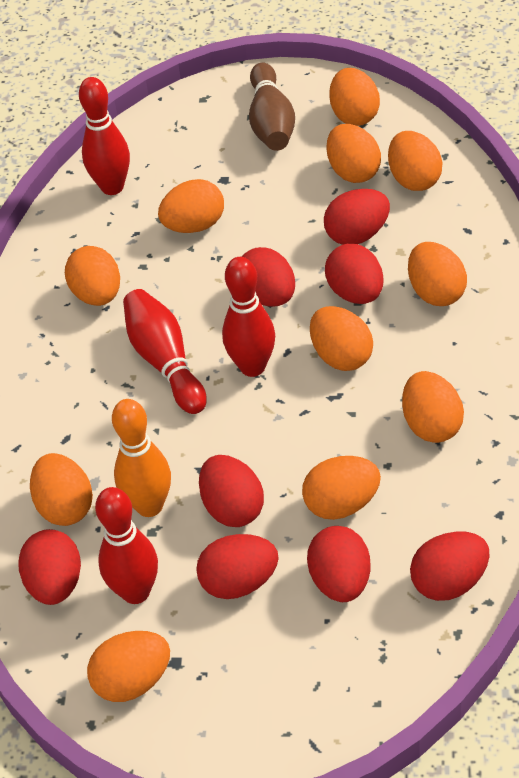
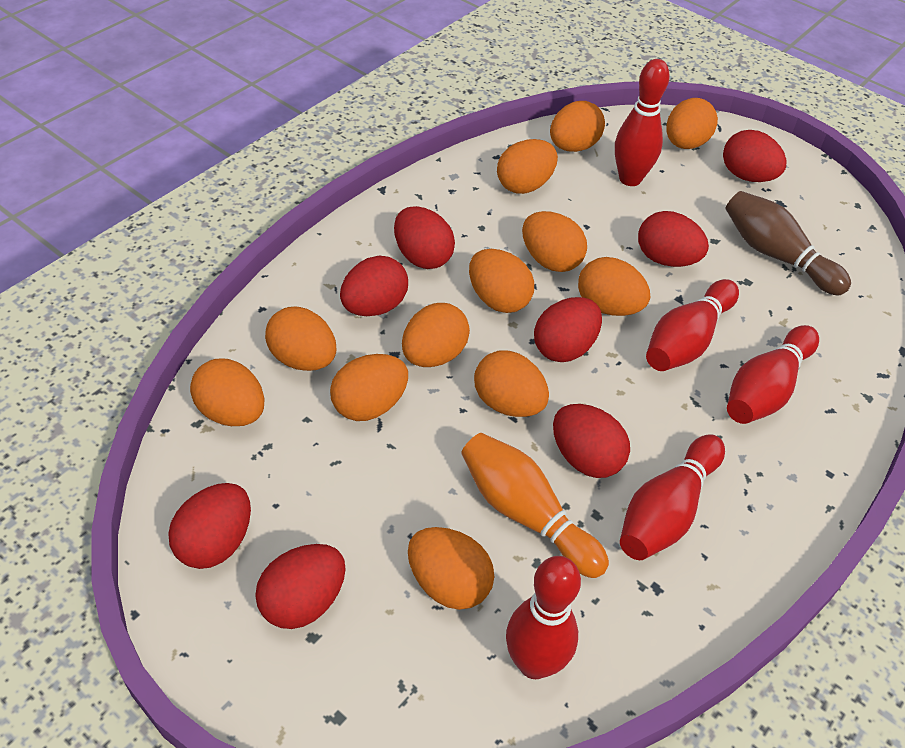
orange egg: 11 -> 12
red bowling pin: 4 -> 5

